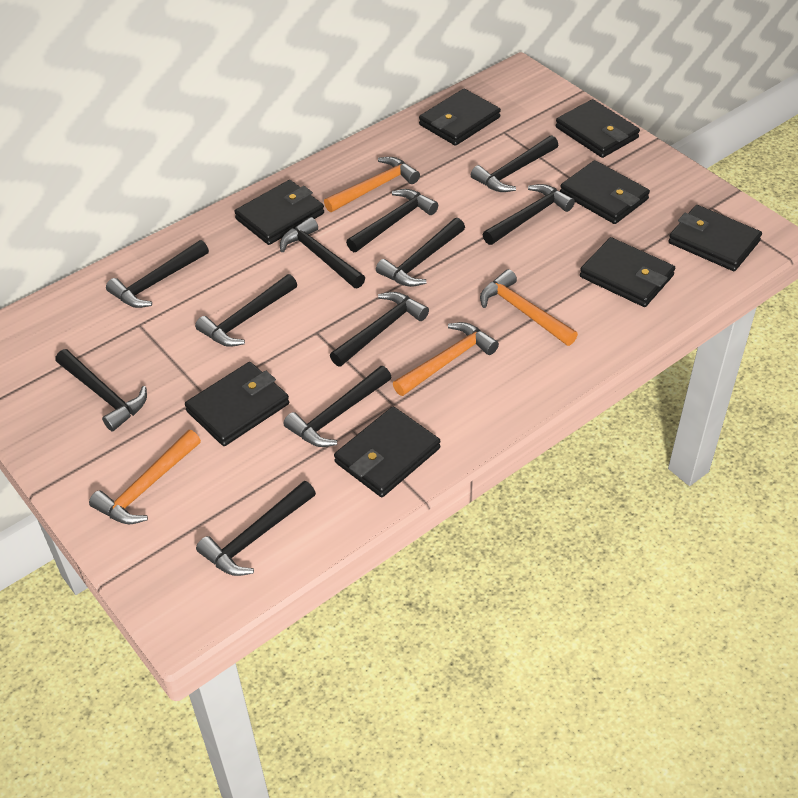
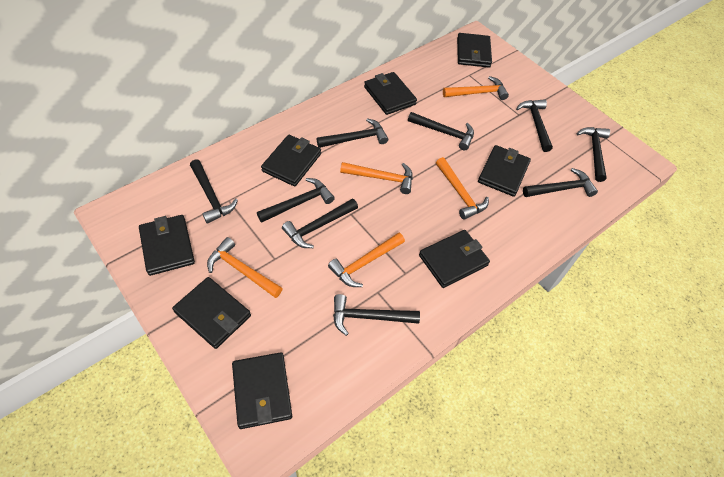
black hammer: 11 -> 9
orange hammer: 4 -> 5

